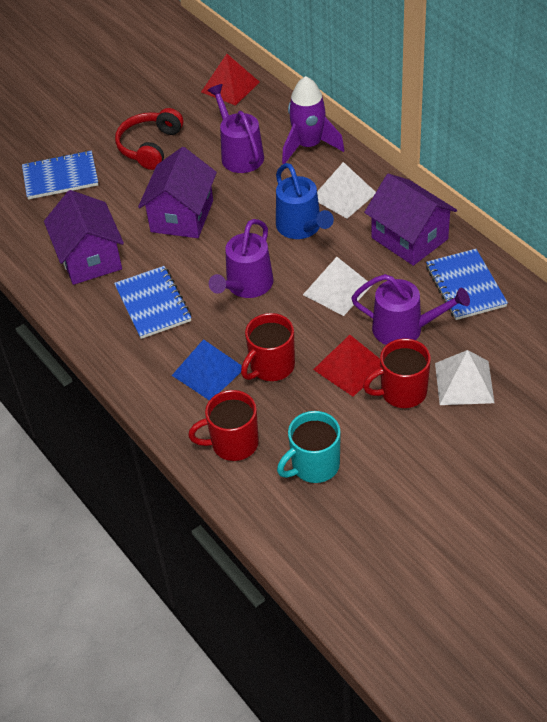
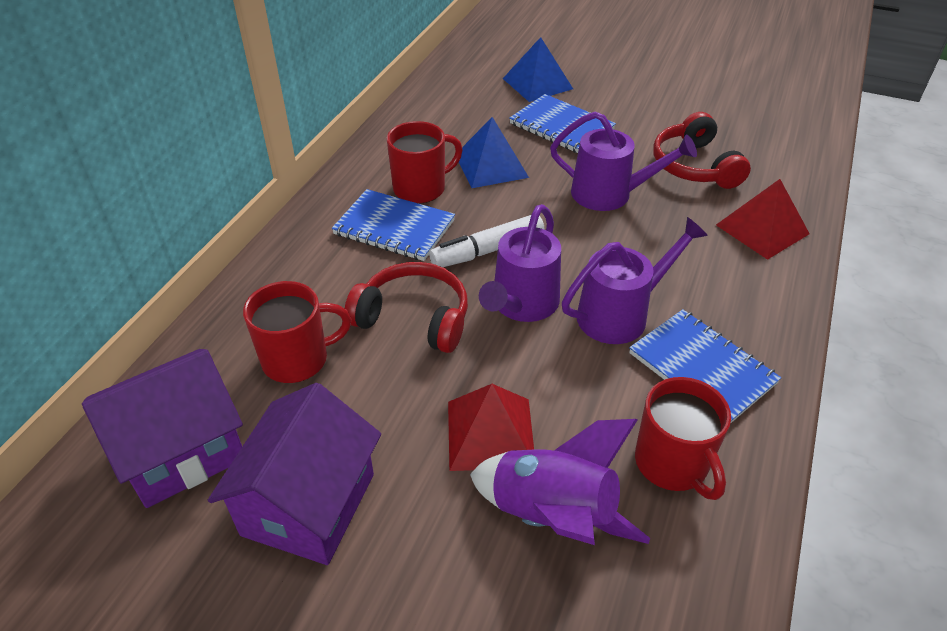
blue pyramid: 1 -> 2
blue watering can: 1 -> 0
purple house: 3 -> 2
red headphones: 1 -> 2
turquoise mug: 1 -> 0
white marker: 0 -> 1
white pyramid: 3 -> 0

